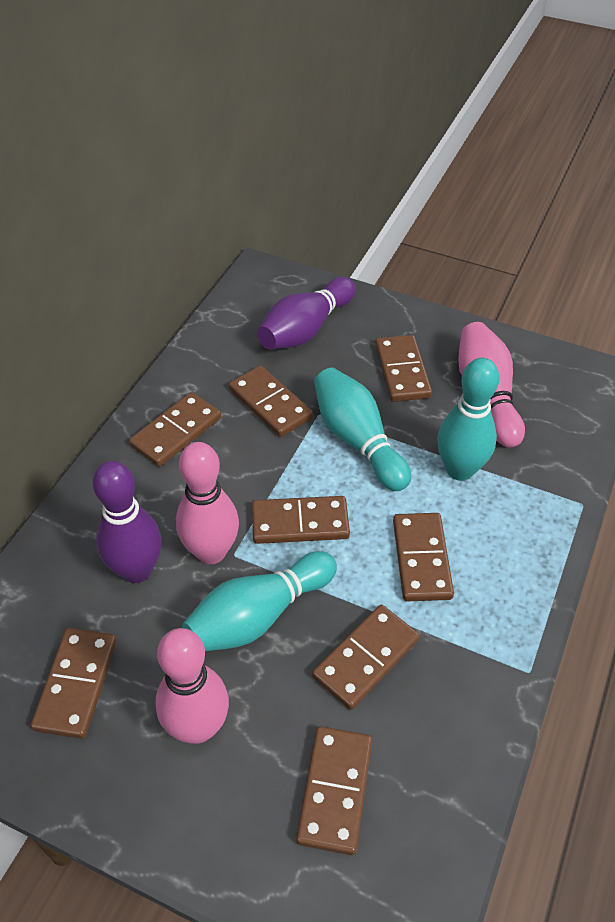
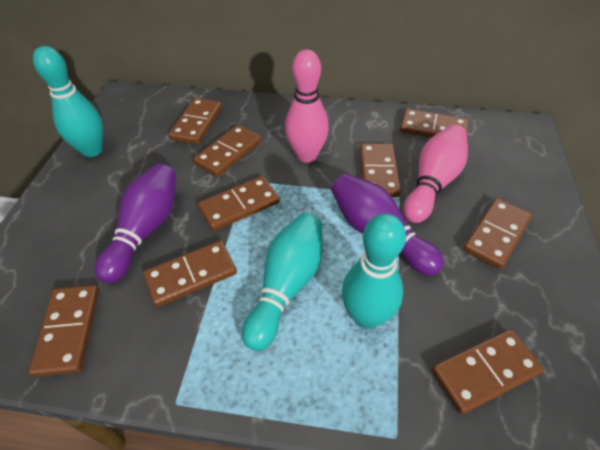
brown domino: 8 -> 9
pink bowling pin: 3 -> 2

